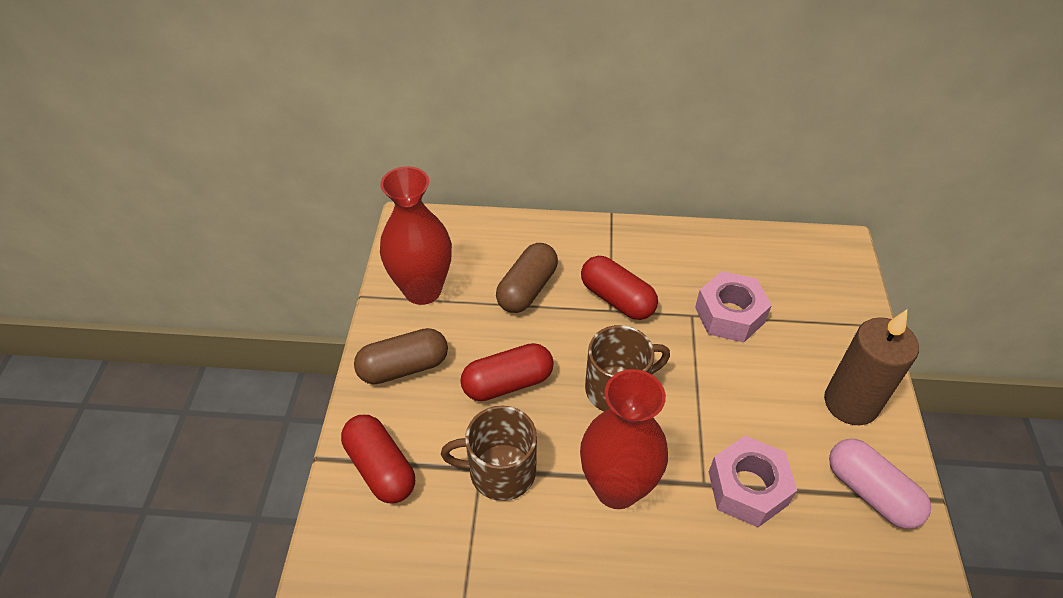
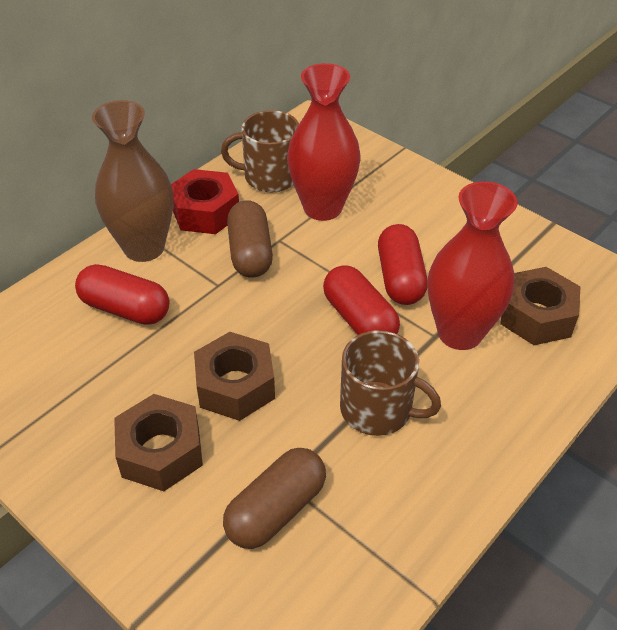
brown candle: 1 -> 0
brown nut: 0 -> 3
brown vase: 0 -> 1
pink capsule: 1 -> 0
pink nut: 2 -> 0
red nut: 0 -> 1

